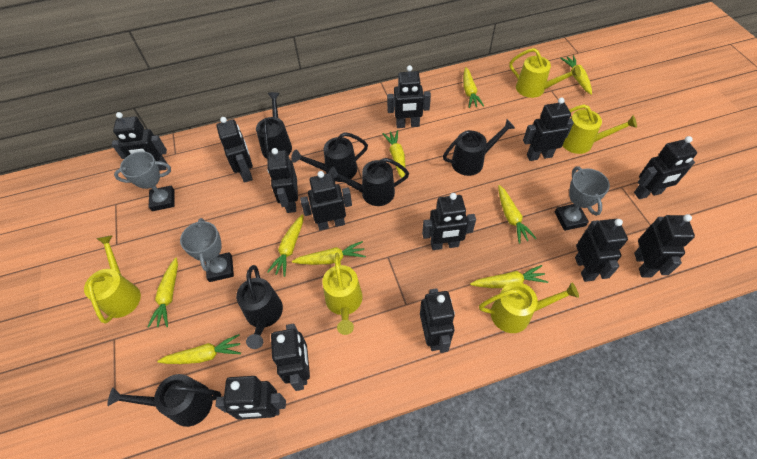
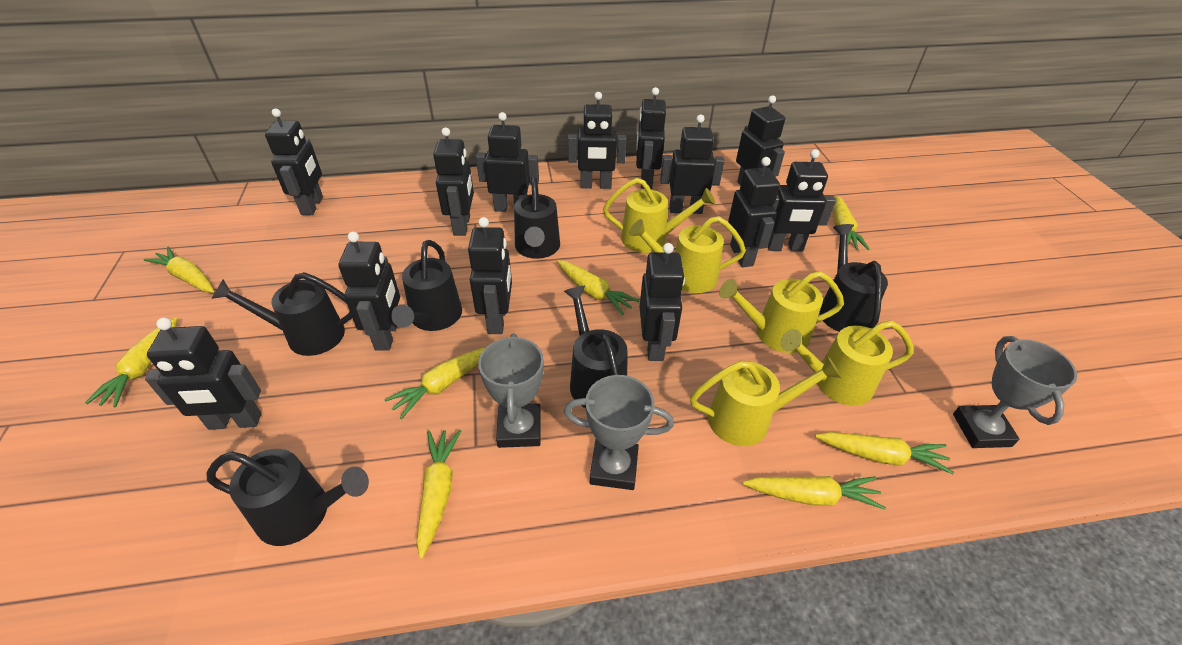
yellow carrot: 9 -> 8

